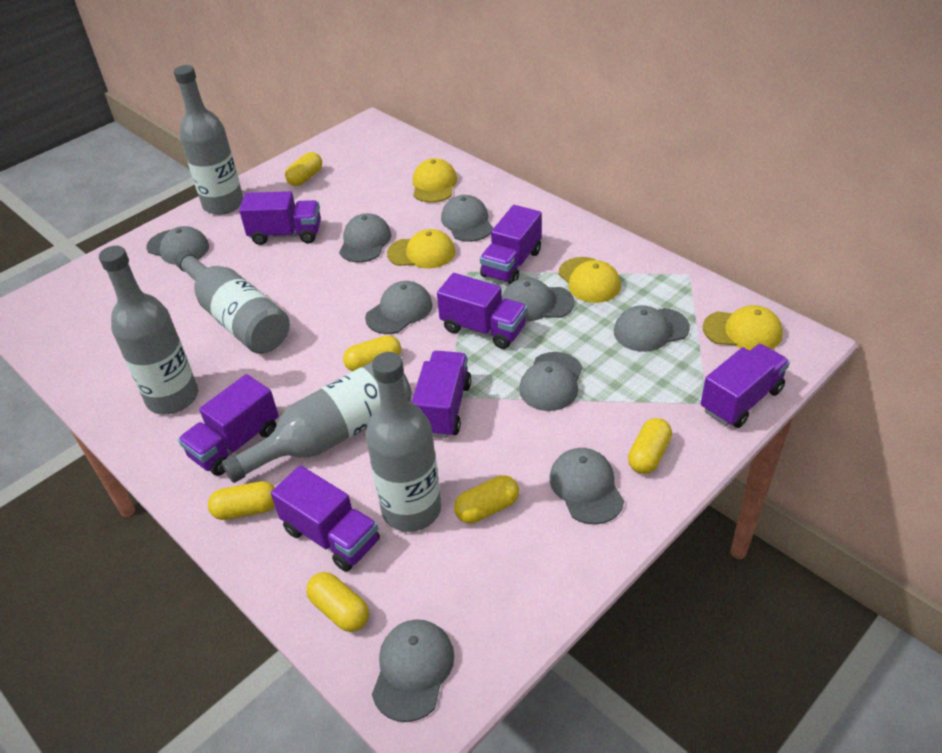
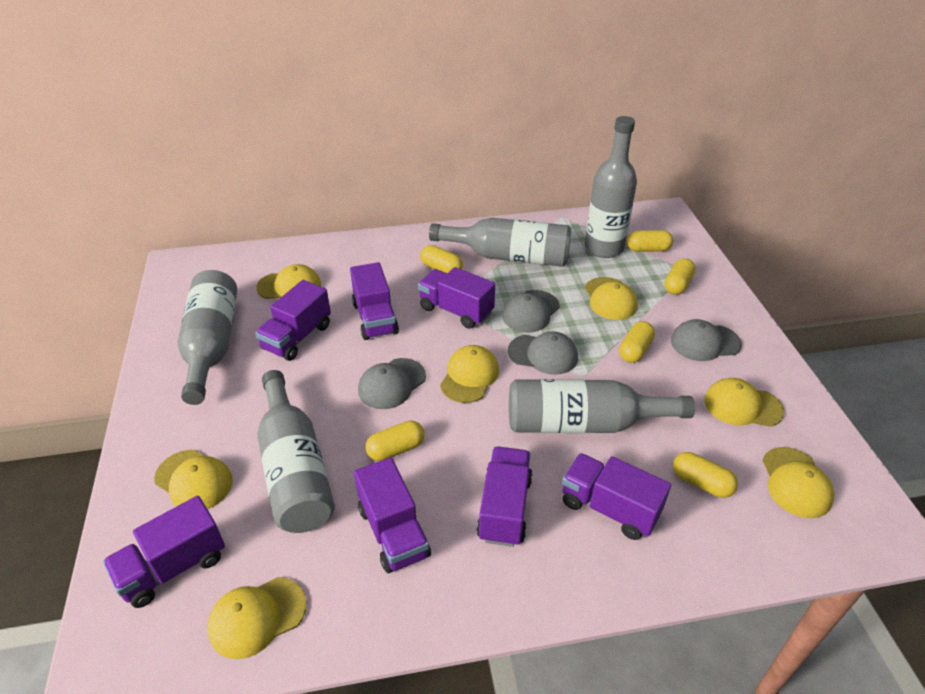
grey cap: 9 -> 4
yellow cap: 4 -> 7

